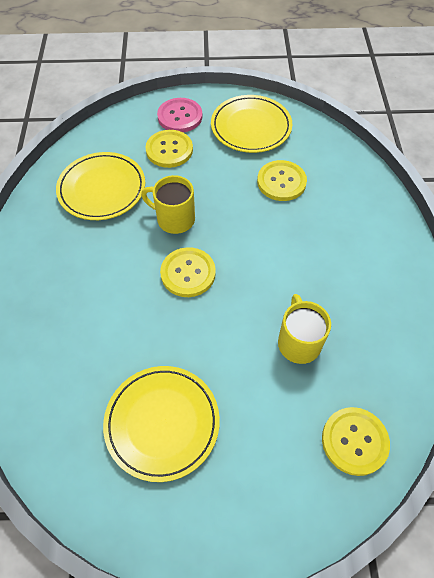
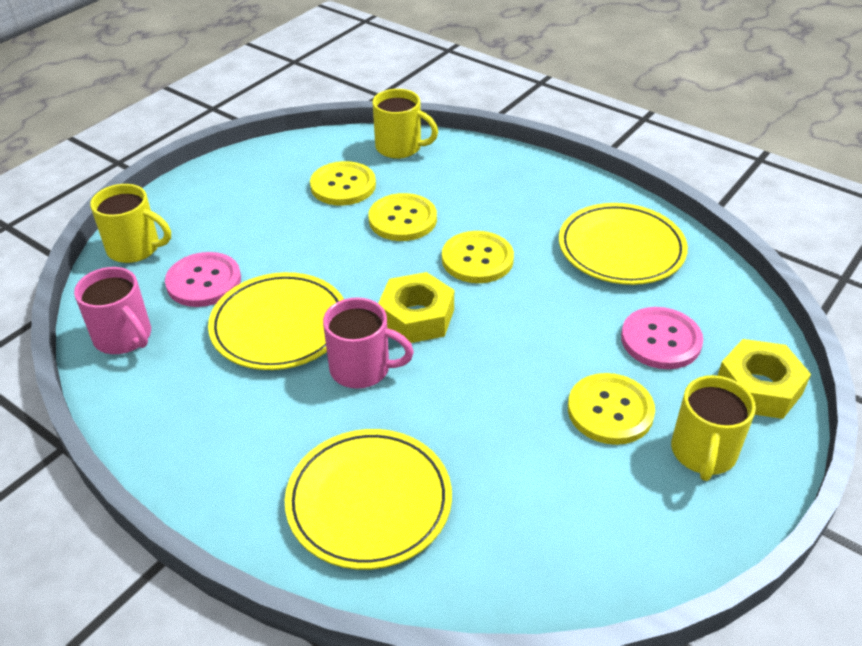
pink button: 1 -> 2
pink mug: 0 -> 2
yellow mug: 2 -> 3
yellow nut: 0 -> 2

